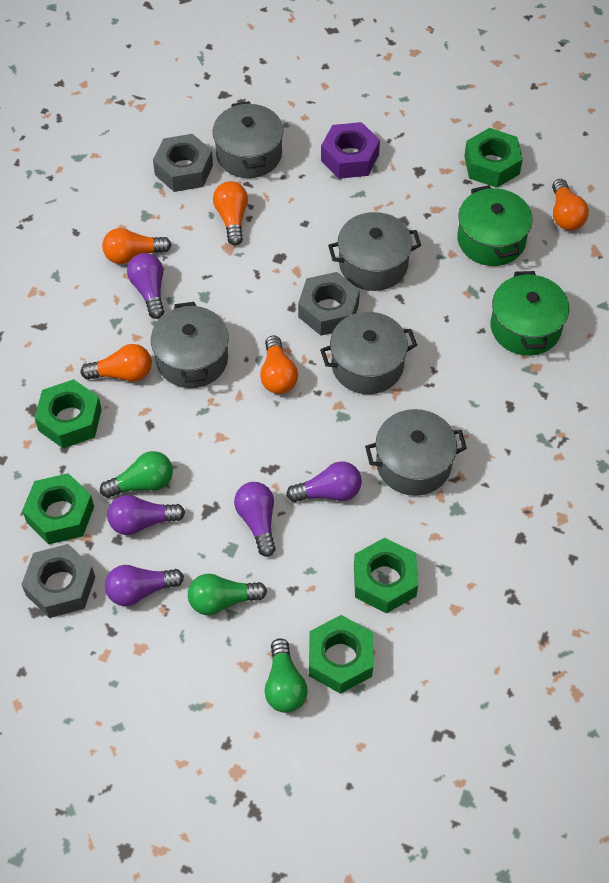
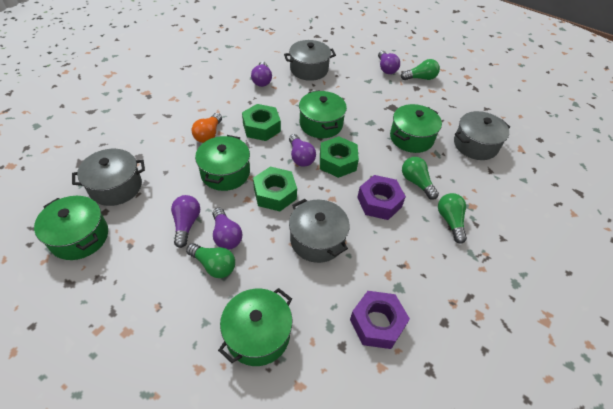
green light bulb: 3 -> 4
green nut: 5 -> 3
green pot: 2 -> 5
grey nut: 3 -> 0
grey pot: 5 -> 4
orange light bulb: 5 -> 1
purple nut: 1 -> 2

